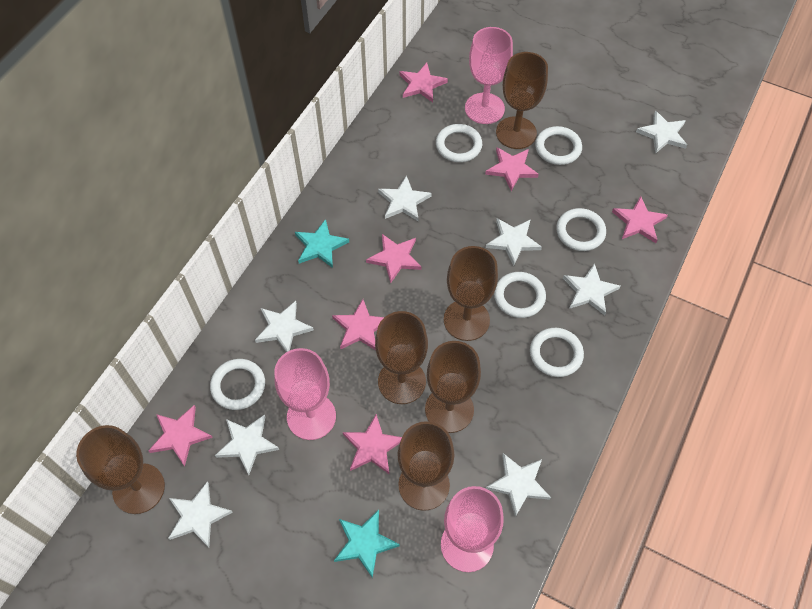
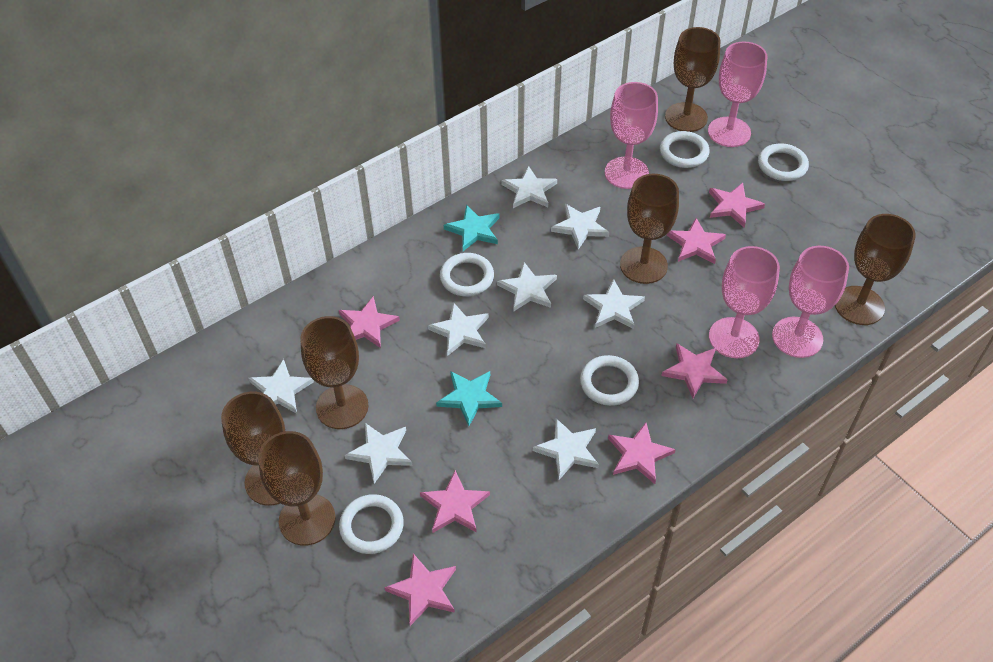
pink goblet: 3 -> 4
white ring: 6 -> 5

